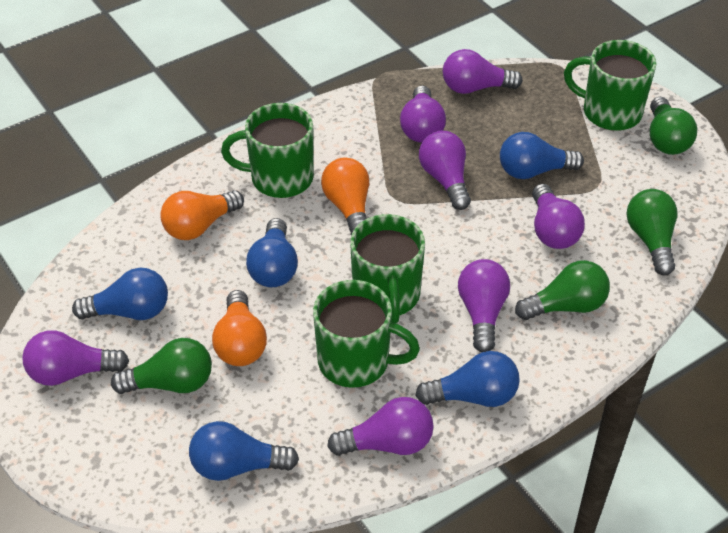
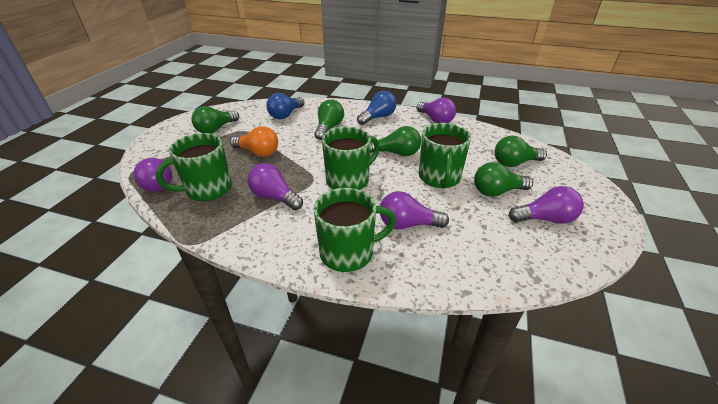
blue light bulb: 5 -> 2
green light bulb: 4 -> 5
orange light bulb: 3 -> 1
purple light bulb: 7 -> 5

